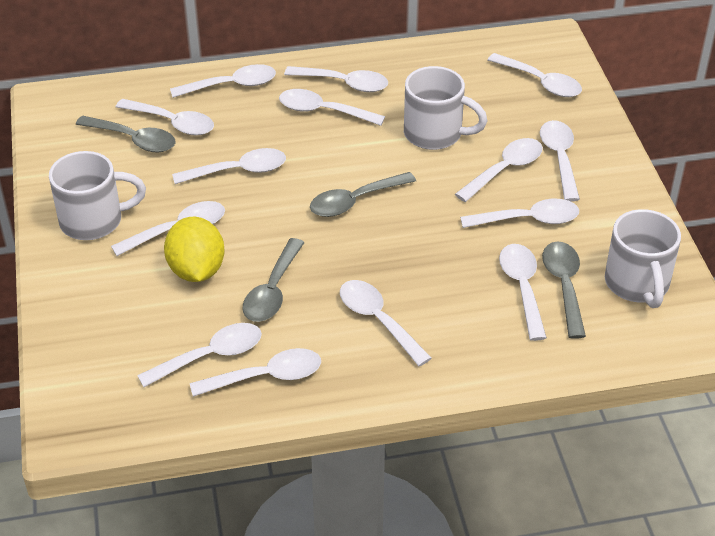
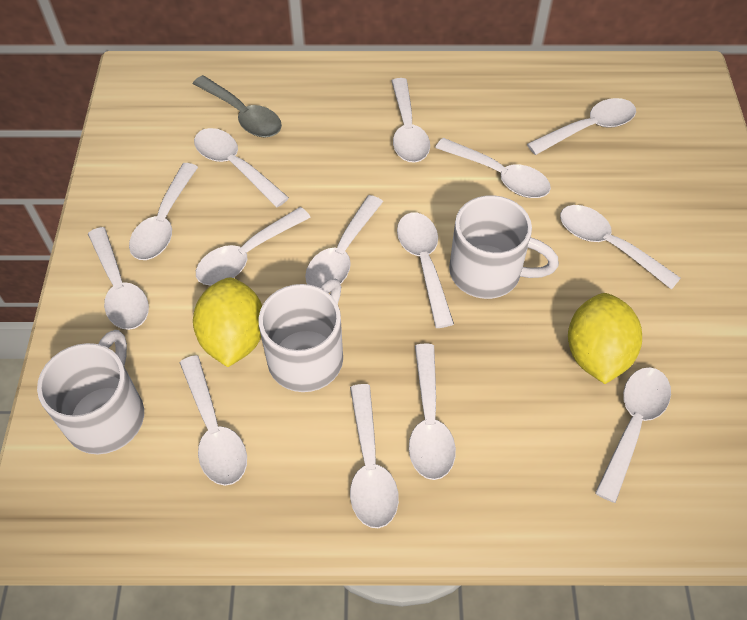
grey spoon: 4 -> 1
yellow lemon: 1 -> 2

